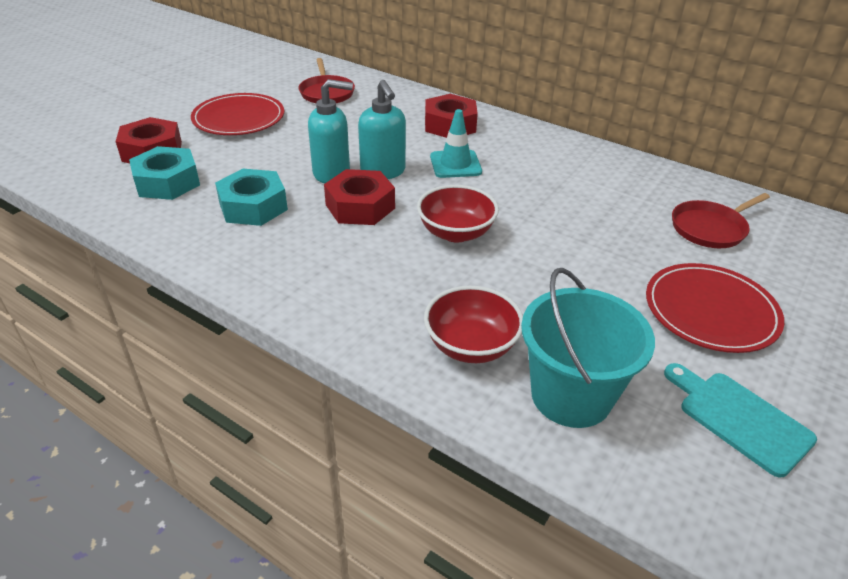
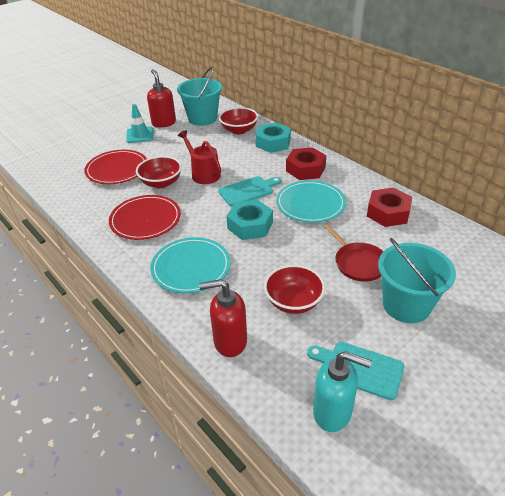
red bowl: 2 -> 3
red nut: 3 -> 2
red pan: 2 -> 1
red soap dispenser: 0 -> 2
red watering can: 0 -> 1
turquoise bucket: 1 -> 2
turquoise cutting board: 1 -> 2
turquoise plate: 0 -> 2
turquoise soap dispenser: 2 -> 1

